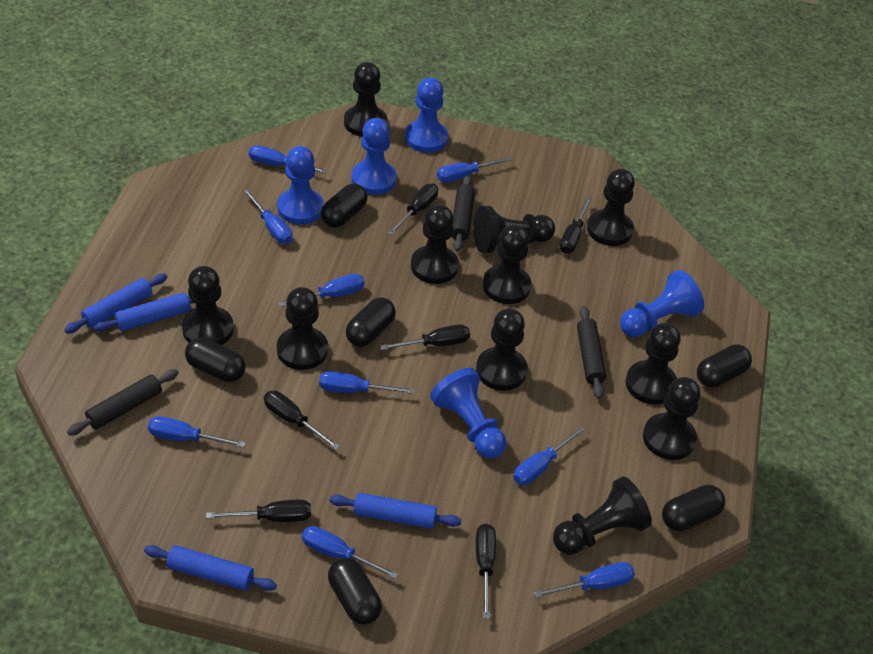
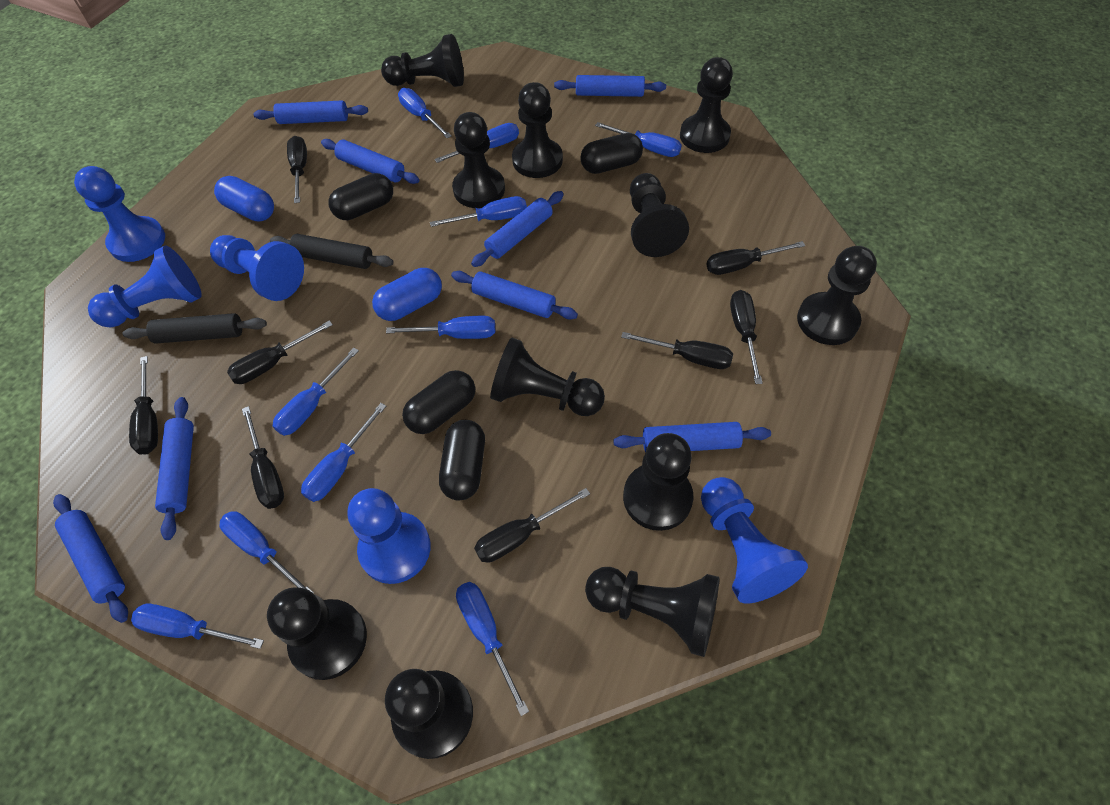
black capsule: 6 -> 4
black rolling pin: 3 -> 2
black screwdriver: 6 -> 8
blue capsule: 0 -> 2
blue rolling pin: 4 -> 8
blue screwdriver: 9 -> 10

